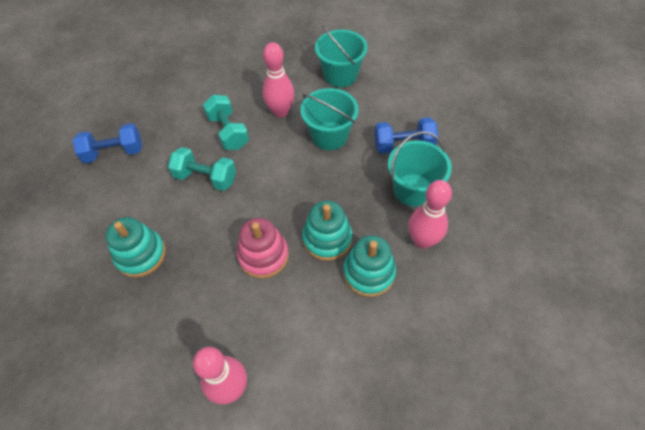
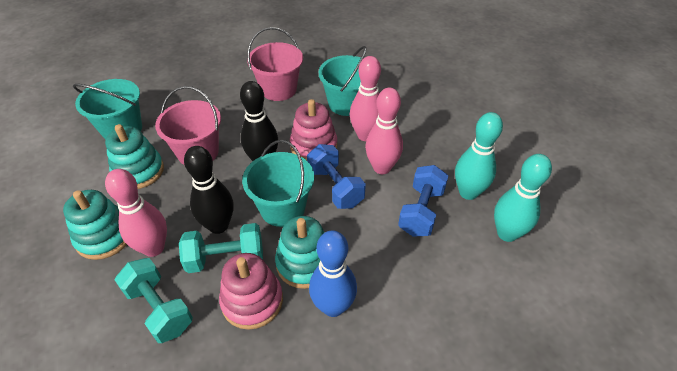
black bowling pin: 0 -> 2
blue bowling pin: 0 -> 1
pink bucket: 0 -> 2
pink stacking toy: 1 -> 2
turquoise bowling pin: 0 -> 2

